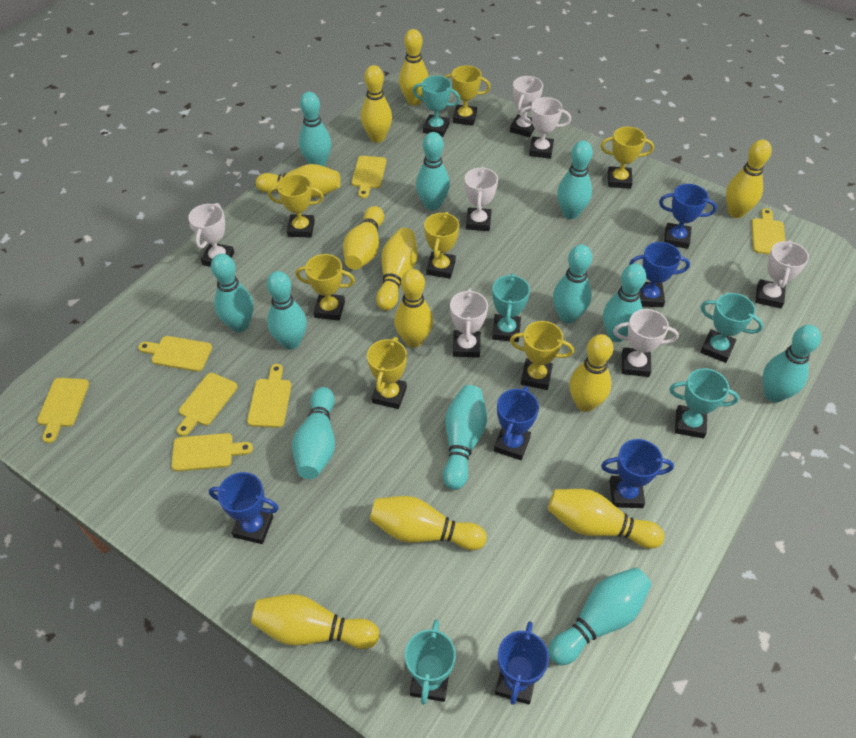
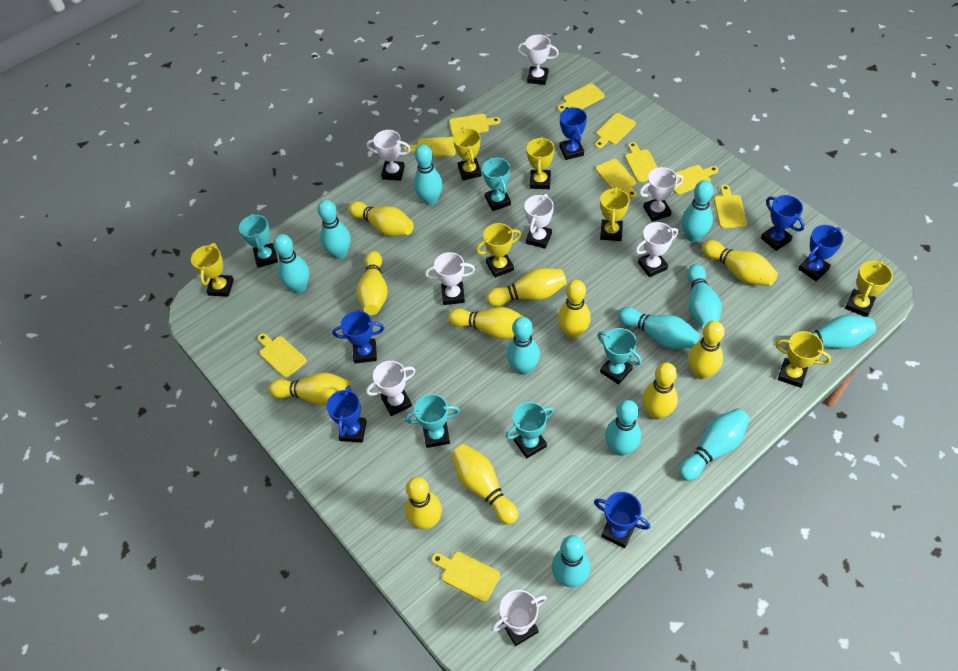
white trophy: 7 -> 8
yellow cutting board: 7 -> 10

